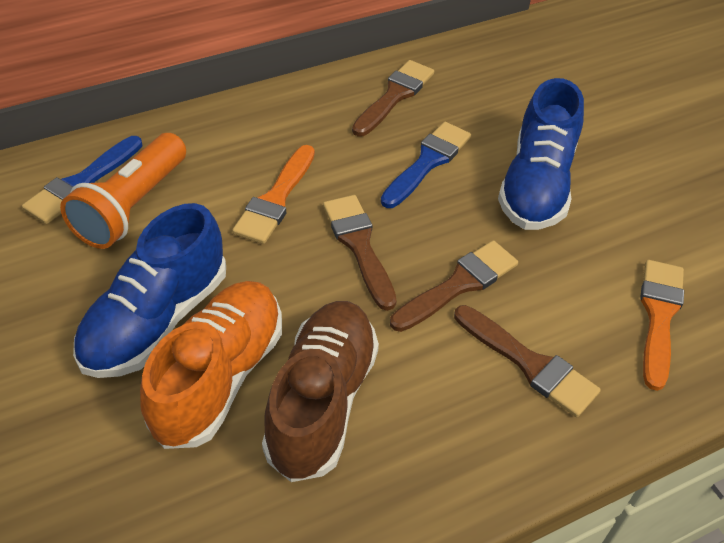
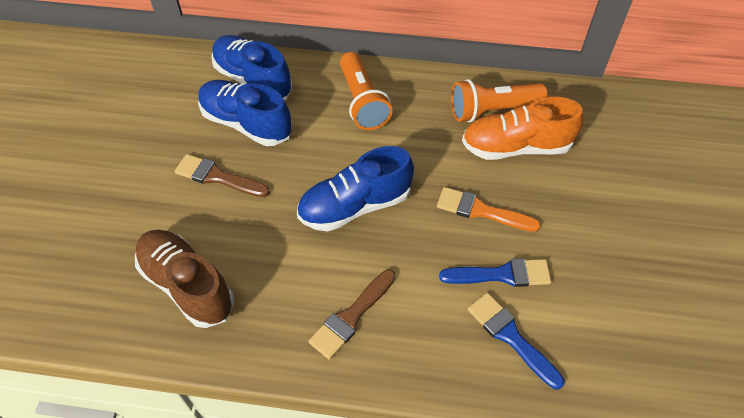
blue shoe: 2 -> 3
brown brush: 4 -> 2
orange brush: 2 -> 1
orange flashlight: 1 -> 2

